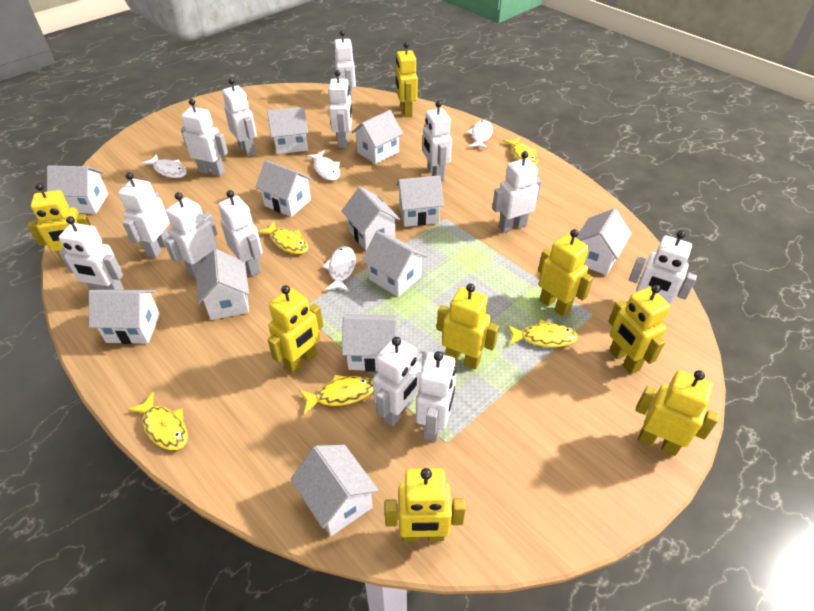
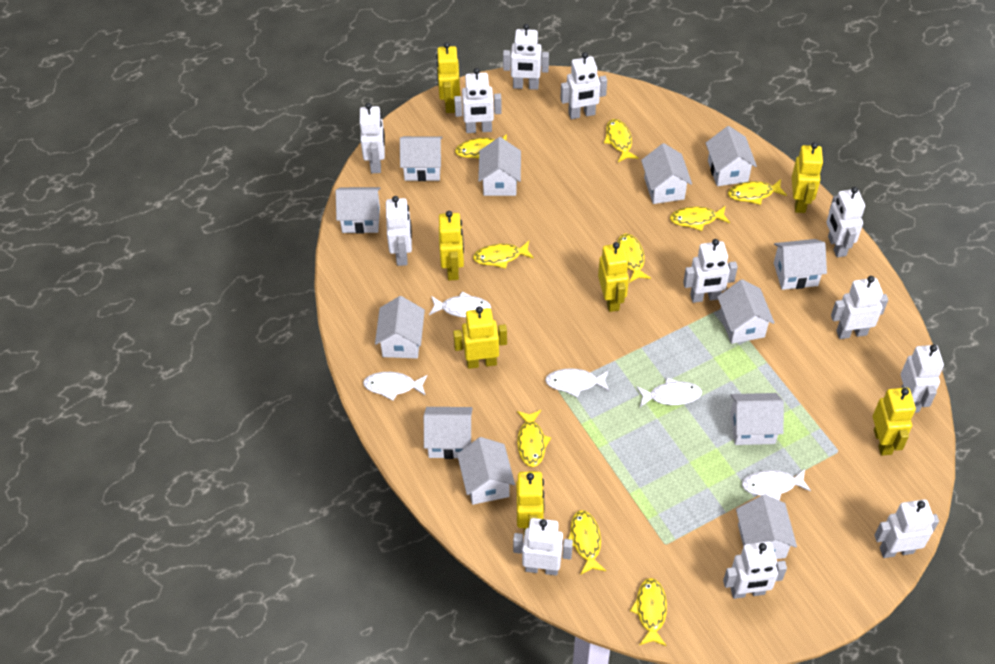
white fish: 4 -> 5
white robot: 13 -> 12
yellow fish: 5 -> 9
yellow robot: 8 -> 7

